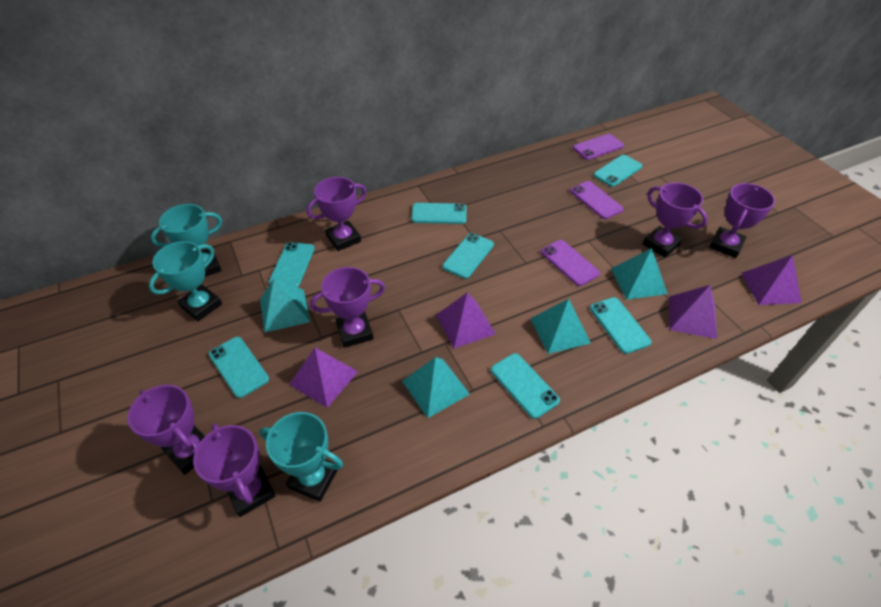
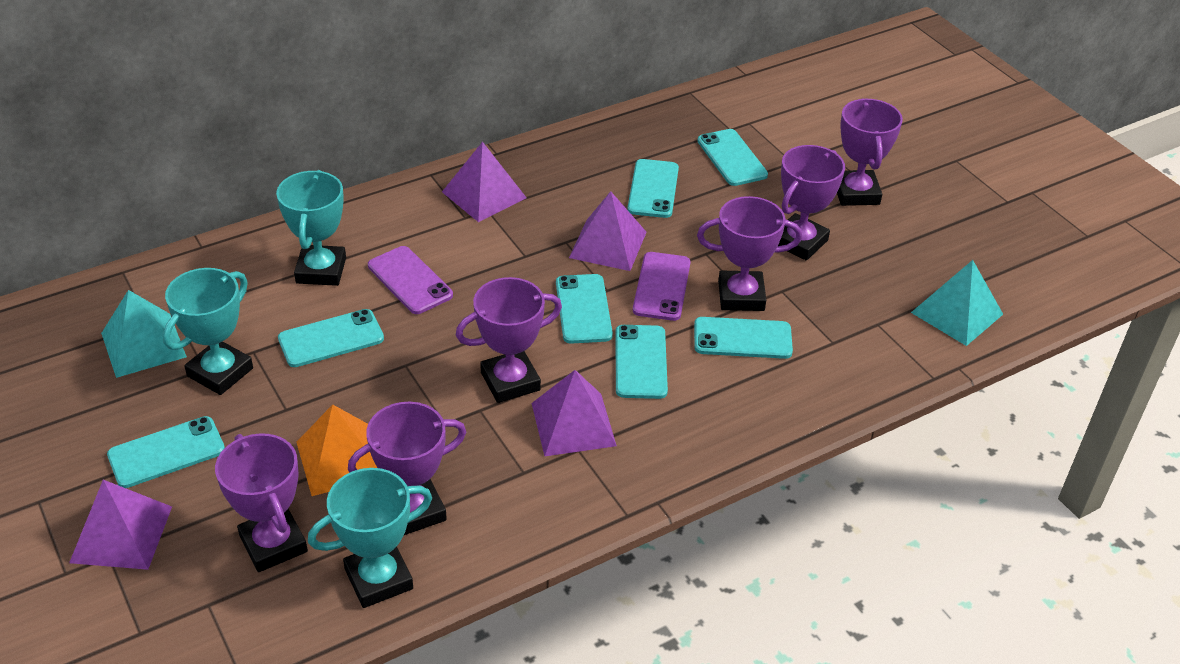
orange pyramid: 0 -> 1
purple phone: 3 -> 2
turquoise pyramid: 4 -> 2

